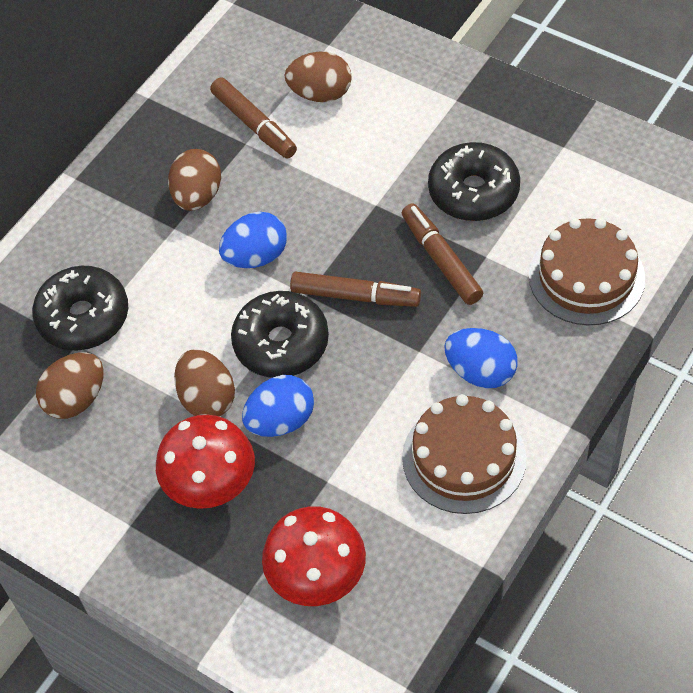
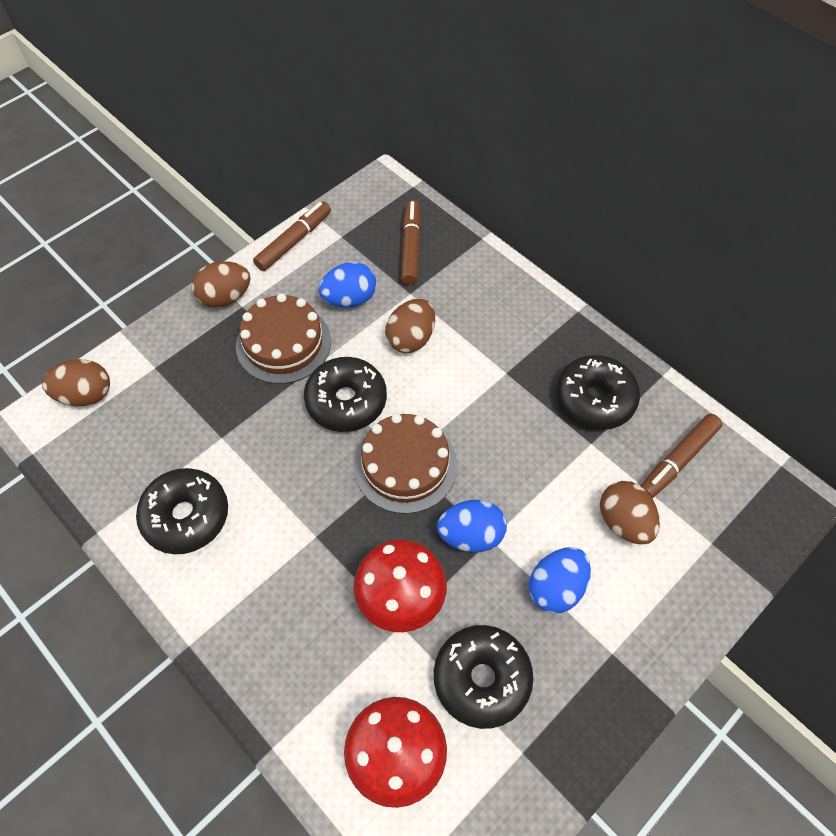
black donut: 3 -> 4

